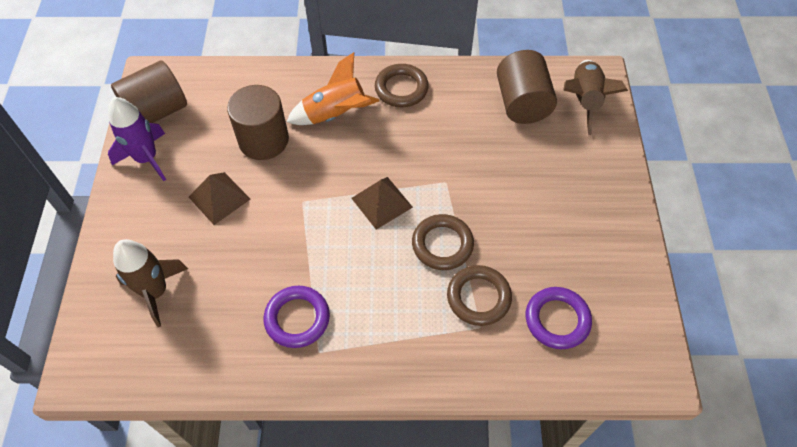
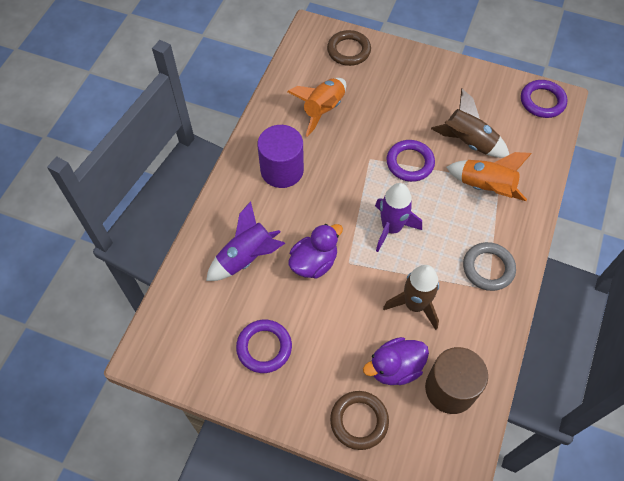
brown cylinder: 3 -> 1
brown pyramid: 2 -> 0
brown ring: 3 -> 2
grey ring: 0 -> 1
orange rocket: 1 -> 2
purple cylinder: 0 -> 1
purple duck: 0 -> 2
purple ring: 2 -> 3
purple rocket: 1 -> 2

